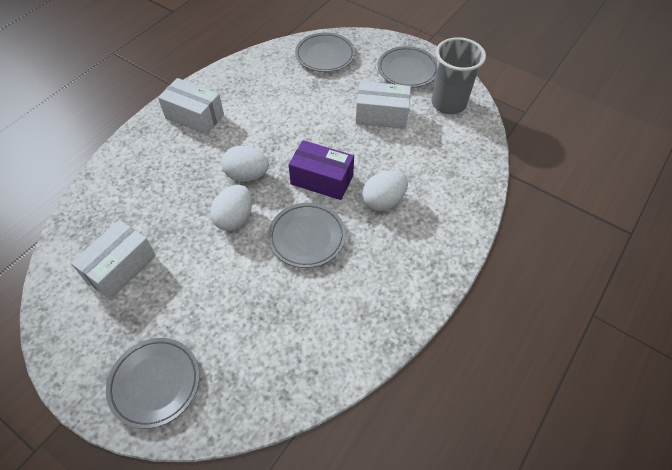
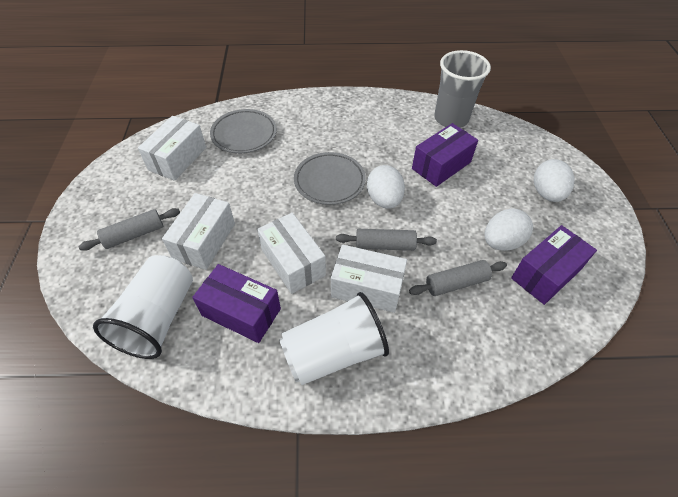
grey plate: 4 -> 2
grey rolling pin: 0 -> 3
purple box: 1 -> 3
white box: 3 -> 4
white cup: 0 -> 2

